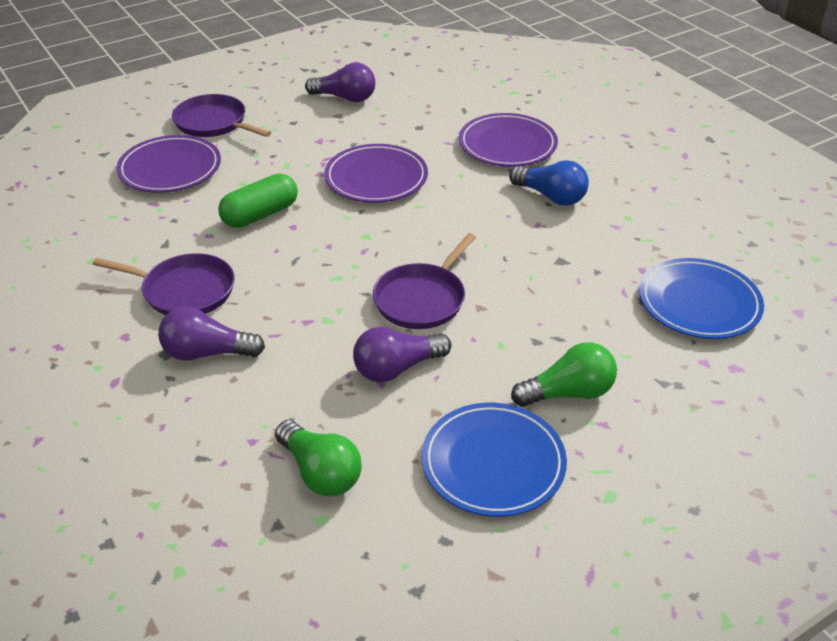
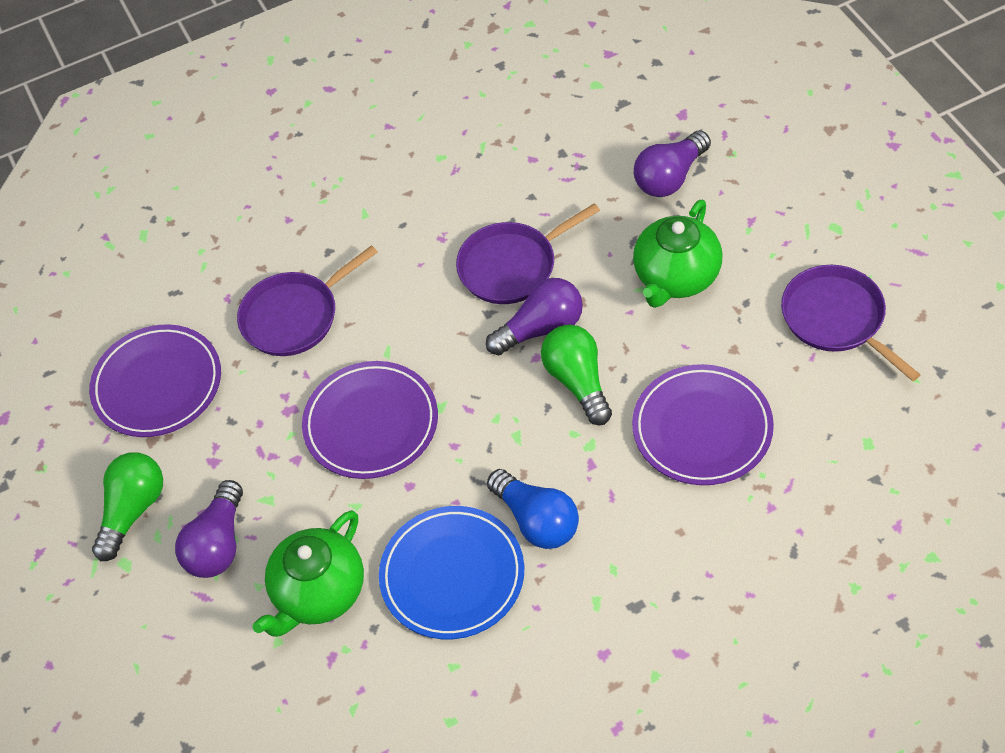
blue plate: 2 -> 1
green capsule: 1 -> 0
green teapot: 0 -> 2

